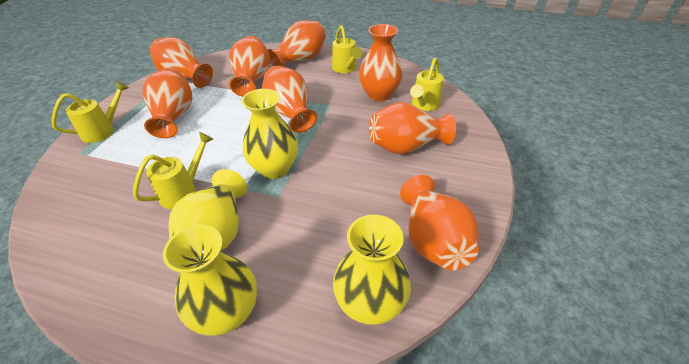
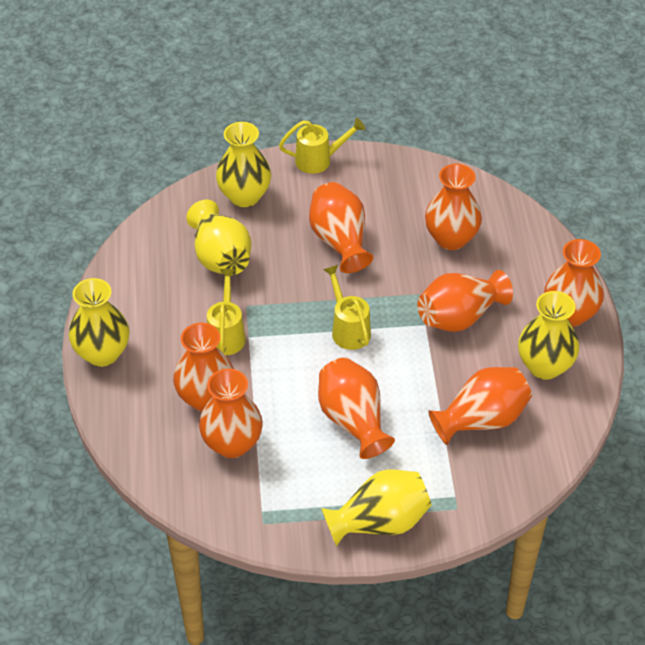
yellow vase: 4 -> 5
yellow watering can: 4 -> 3

